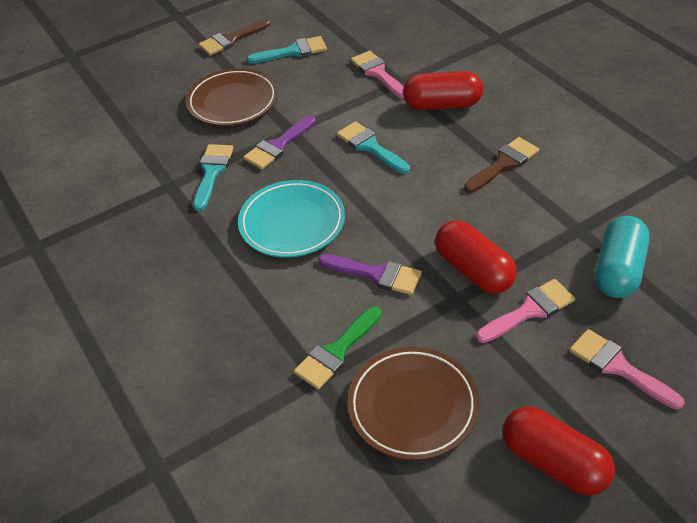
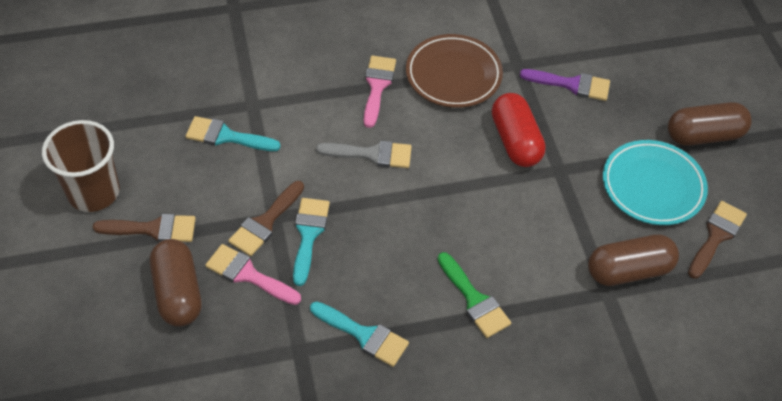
brown brush: 2 -> 3
brown capsule: 0 -> 3
brown cup: 0 -> 1
brown plate: 2 -> 1
grey brush: 0 -> 1
pink brush: 3 -> 2
purple brush: 2 -> 1
red capsule: 3 -> 1
turquoise capsule: 1 -> 0

